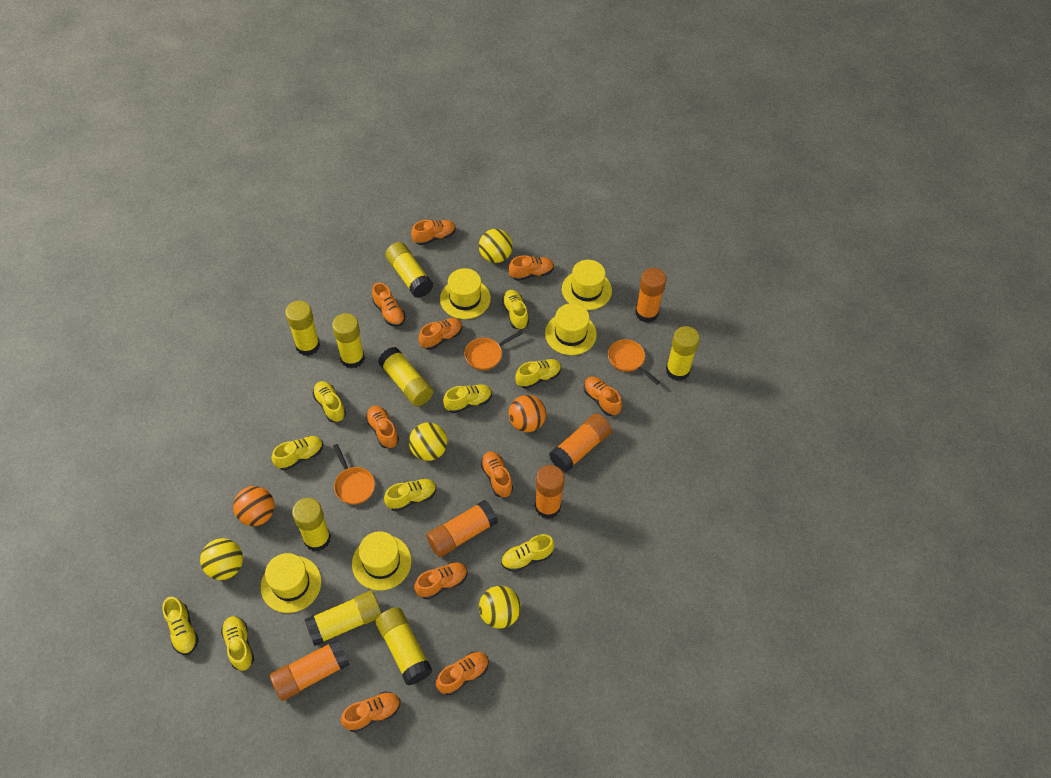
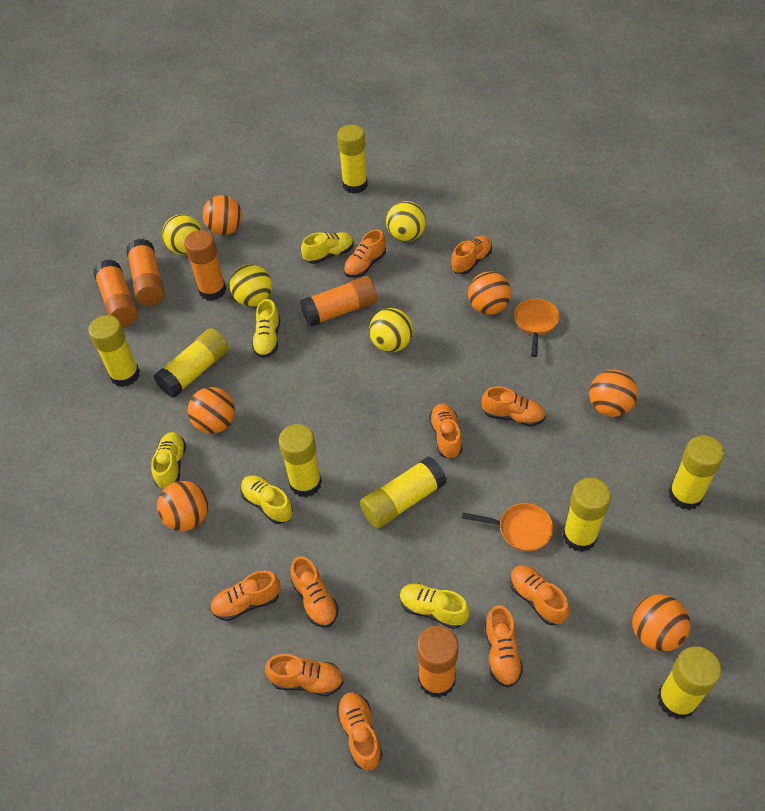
orange ball: 2 -> 6
orange pan: 3 -> 2
yellow hat: 5 -> 0
yellow shoe: 9 -> 5

